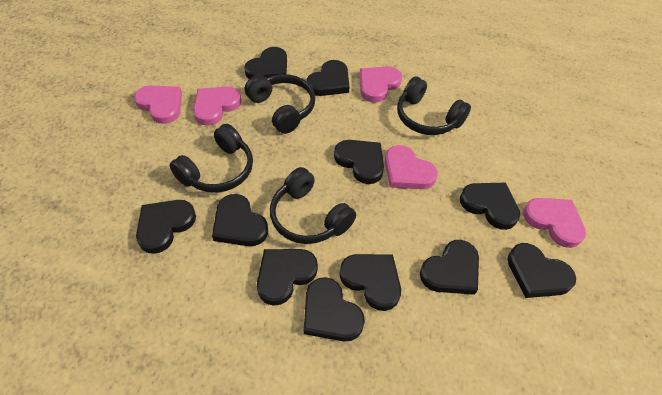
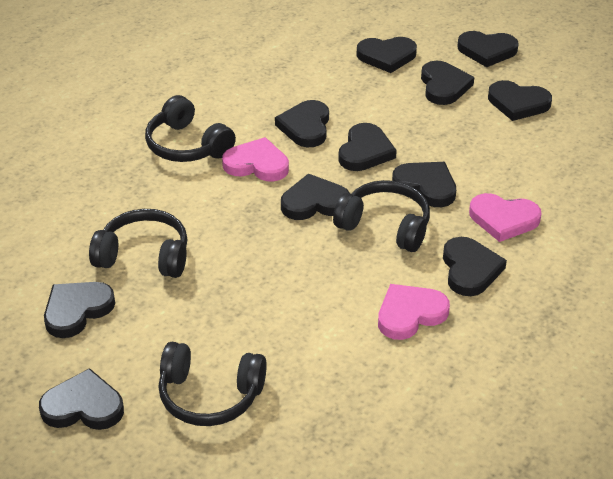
pink heart: 5 -> 3

